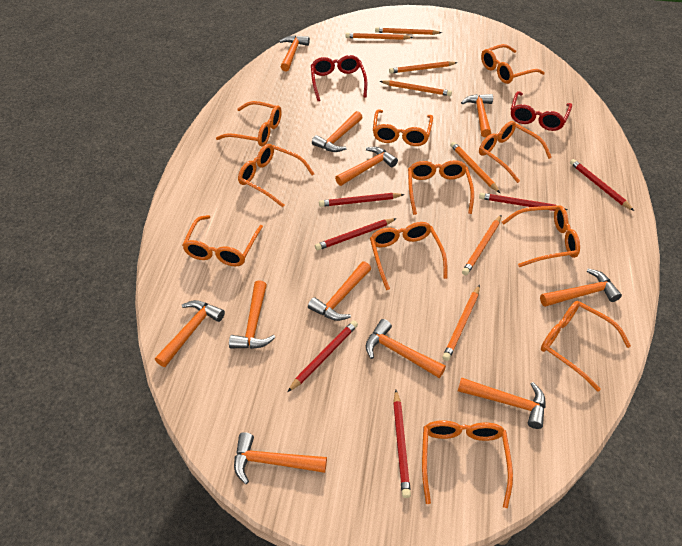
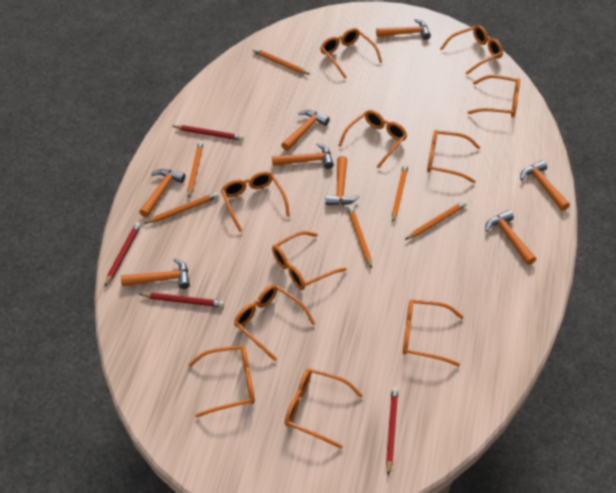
orange hammer: 11 -> 8
orange pencil: 7 -> 6
red glasses: 2 -> 0
red pencil: 6 -> 4

